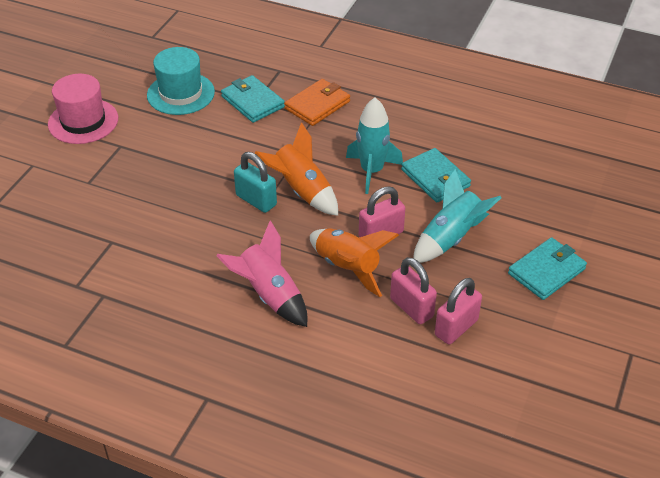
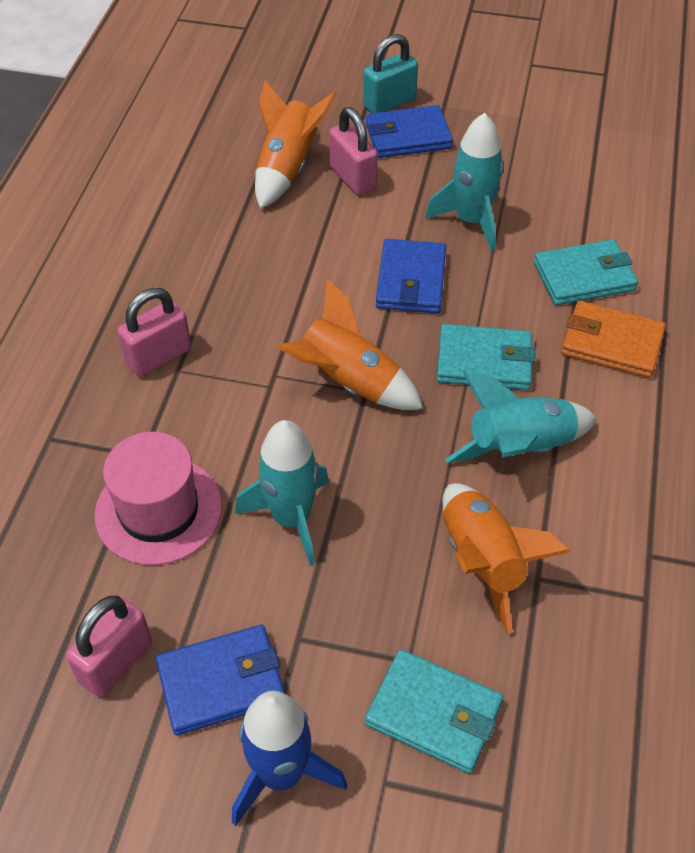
blue rocket: 0 -> 1
blue wallet: 0 -> 3
orange rocket: 2 -> 3
pink rocket: 1 -> 0
turquoise hat: 1 -> 0
turquoise rocket: 2 -> 3

